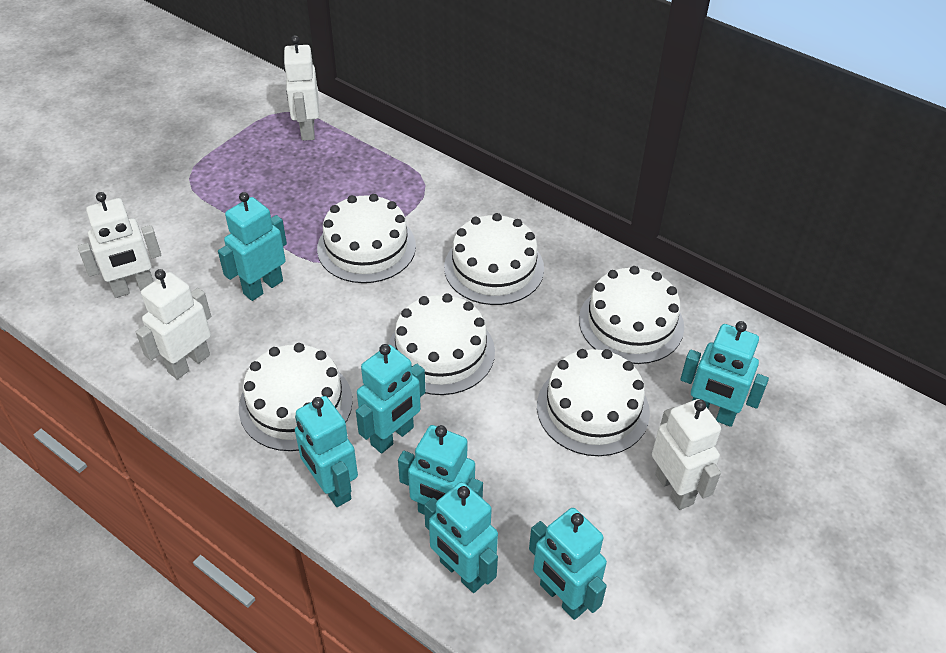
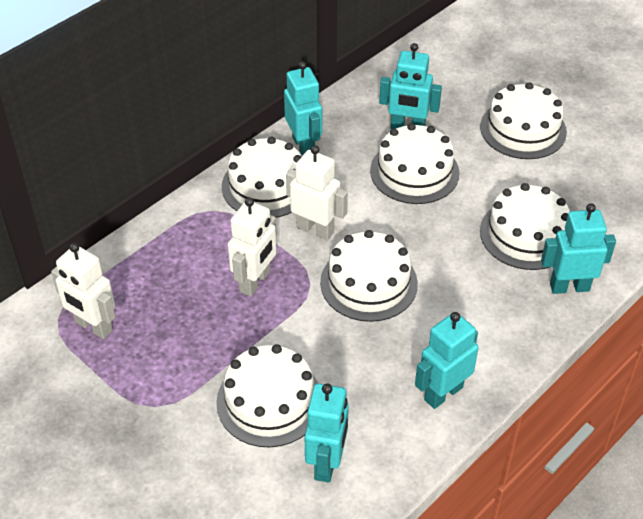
turquoise robot: 7 -> 5
white robot: 4 -> 3

